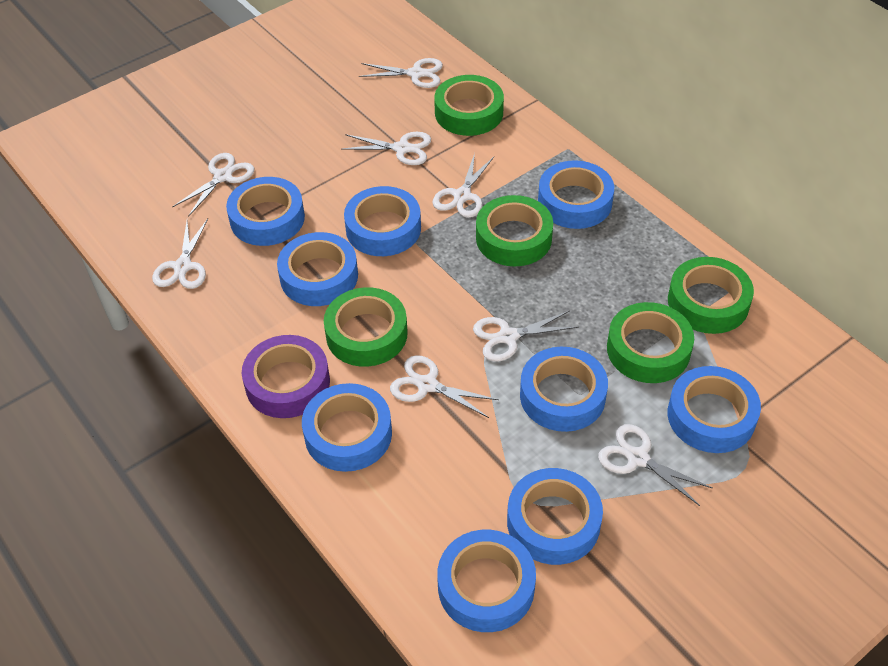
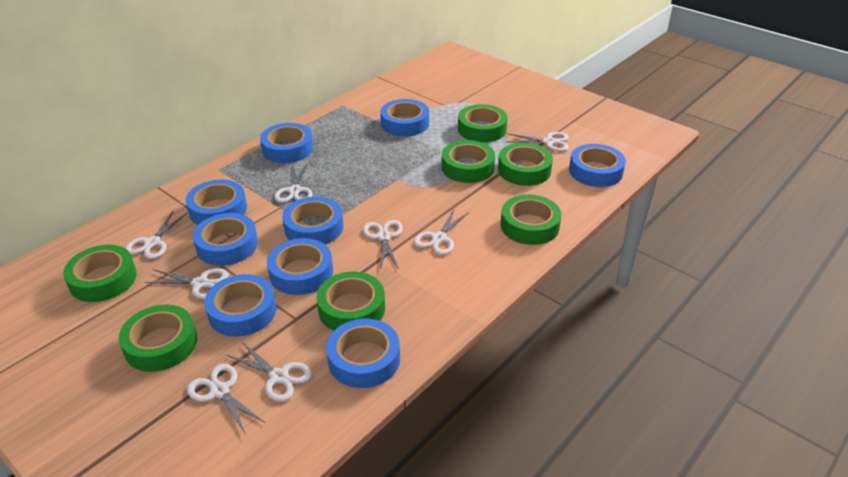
green tape: 5 -> 7
purple tape: 1 -> 0

